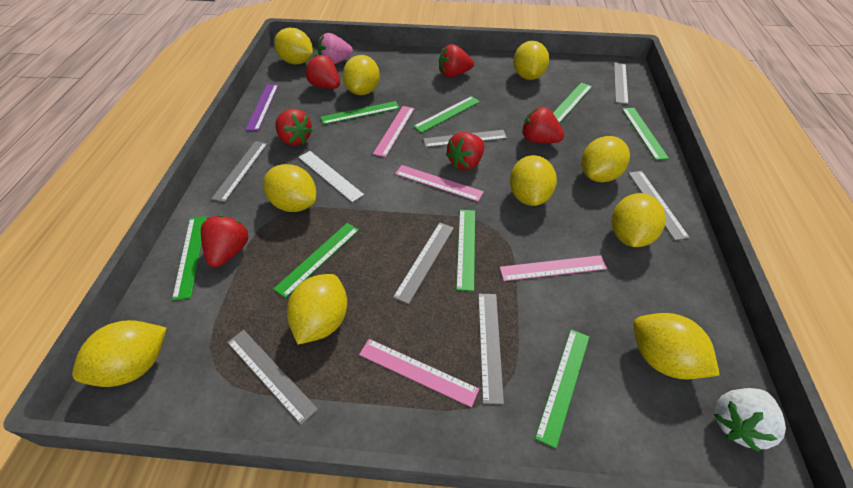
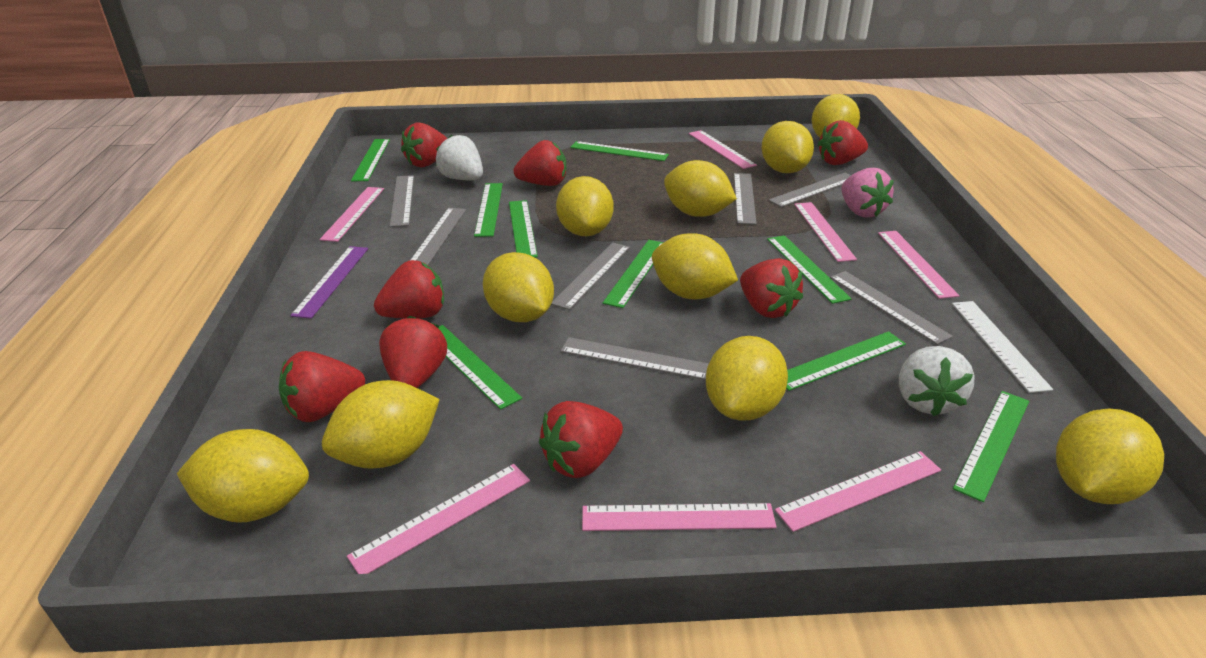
green ruler: 8 -> 9
pink ruler: 4 -> 7
red strawberry: 6 -> 8
white strawberry: 1 -> 2

